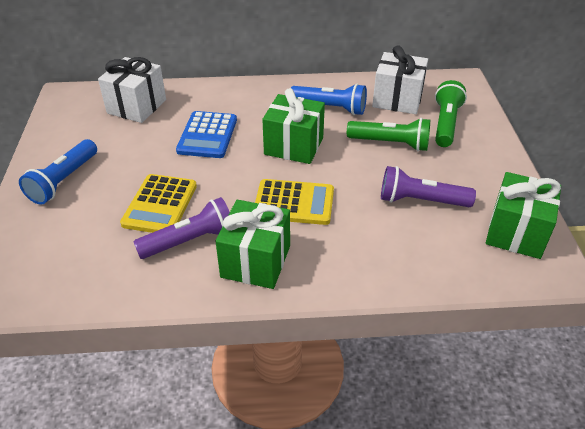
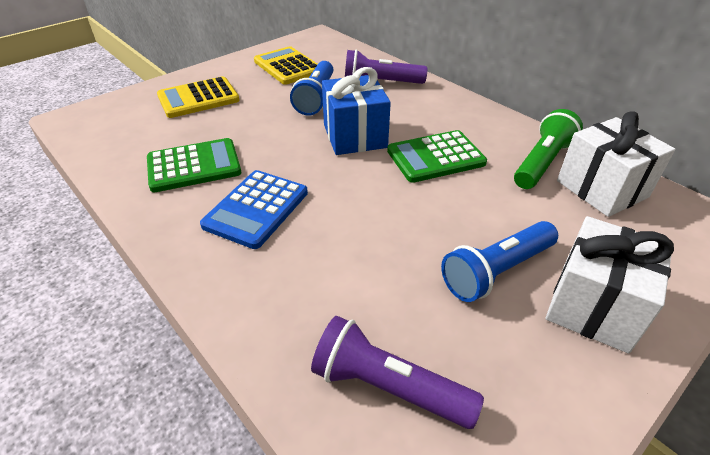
blue gift: 0 -> 1
green calculator: 0 -> 2
green flashlight: 2 -> 1
green gift: 3 -> 0

